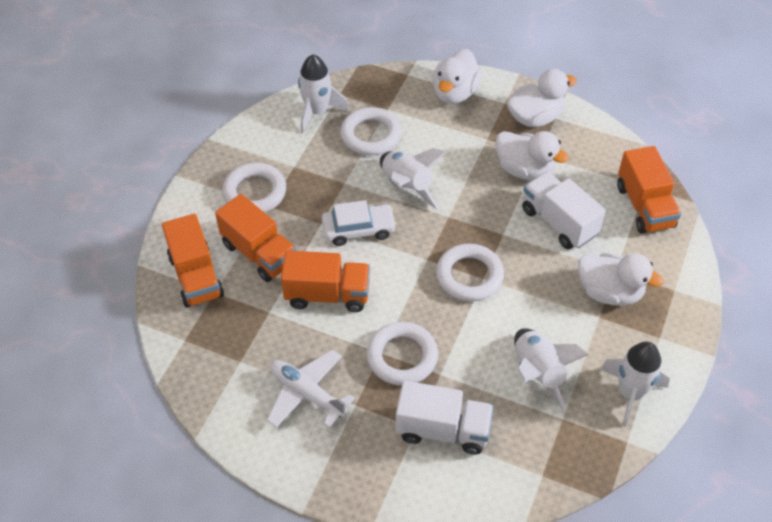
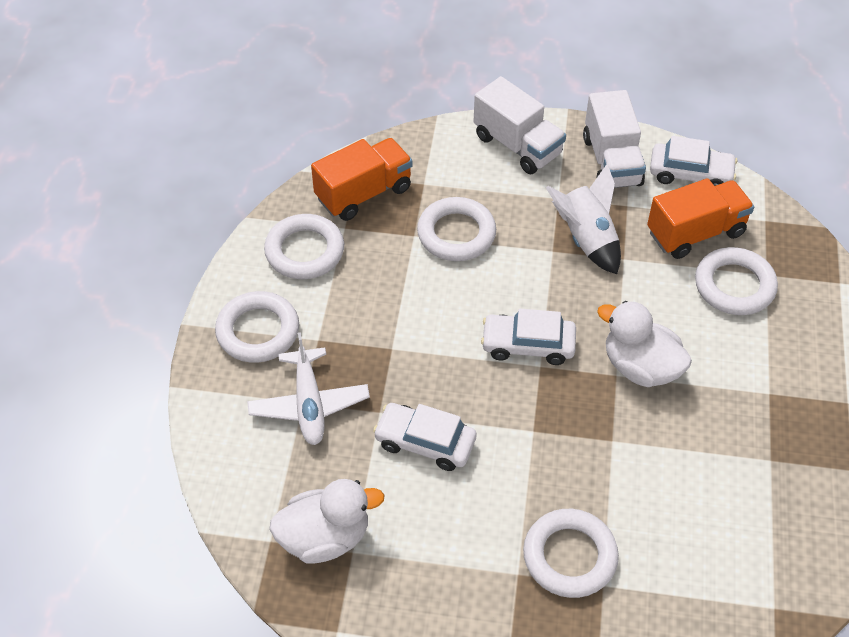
orange truck: 4 -> 2
white car: 1 -> 3
white duck: 4 -> 2
white ring: 4 -> 5
white rocket: 4 -> 1

